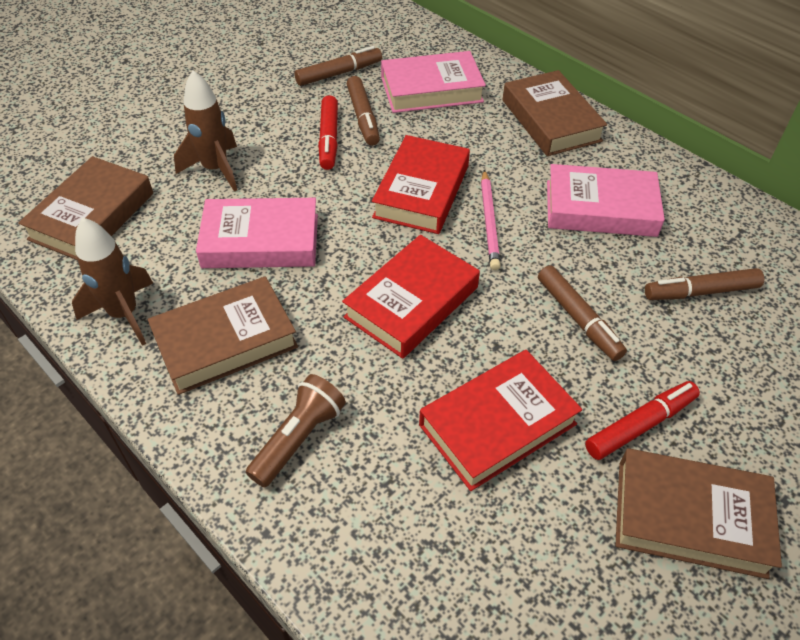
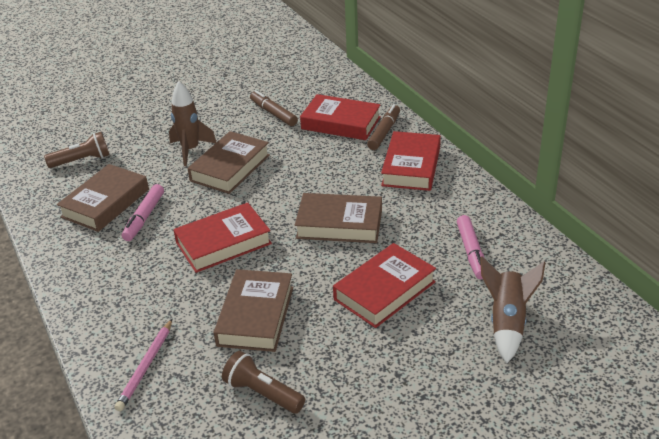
brown flashlight: 1 -> 2
brown marker: 4 -> 2
pink book: 3 -> 0
pink marker: 0 -> 2
red book: 3 -> 4
red marker: 2 -> 0

